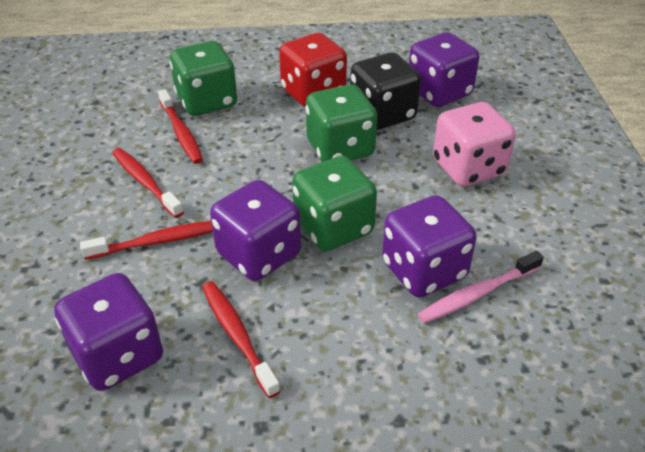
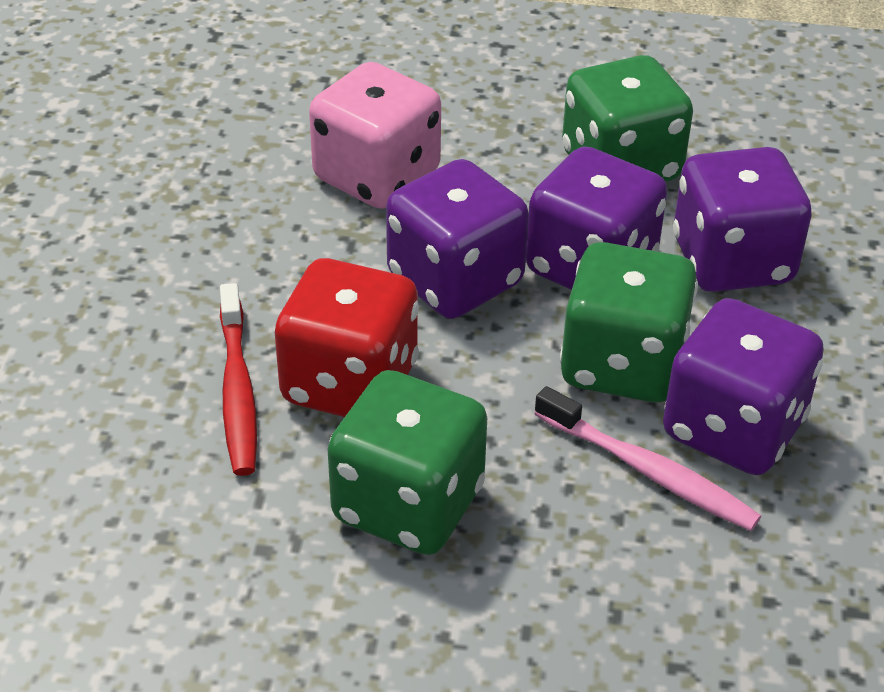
black dice: 1 -> 0
red toothbrush: 4 -> 1

